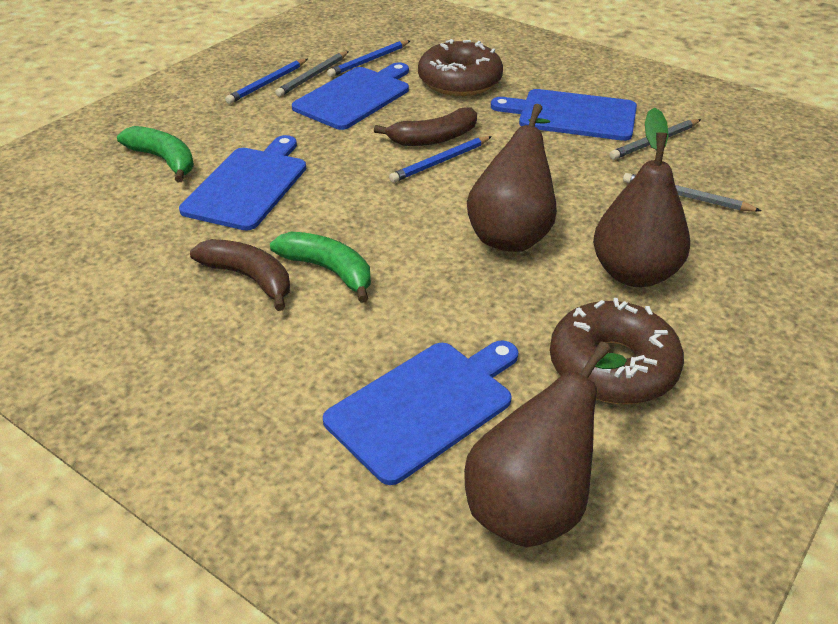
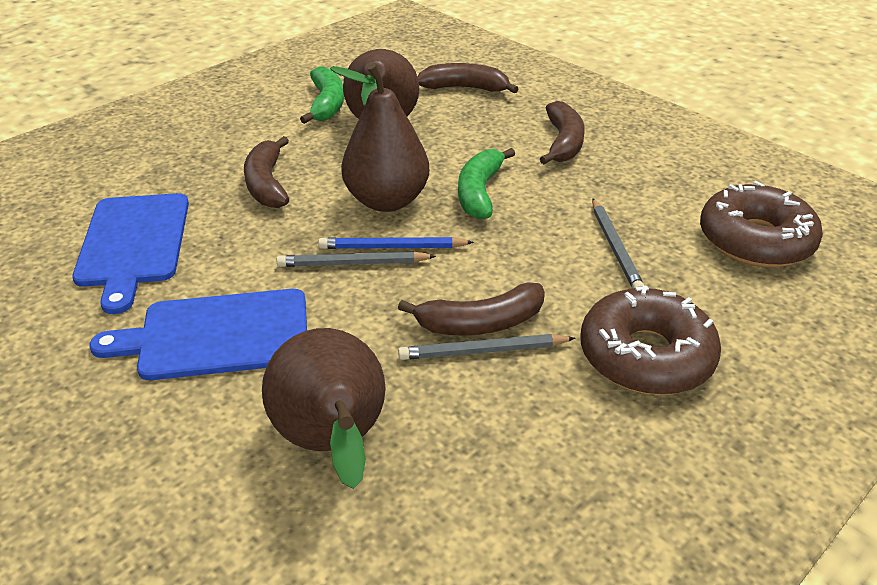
blue cutting board: 4 -> 2
blue pencil: 3 -> 1
brown banana: 2 -> 4

